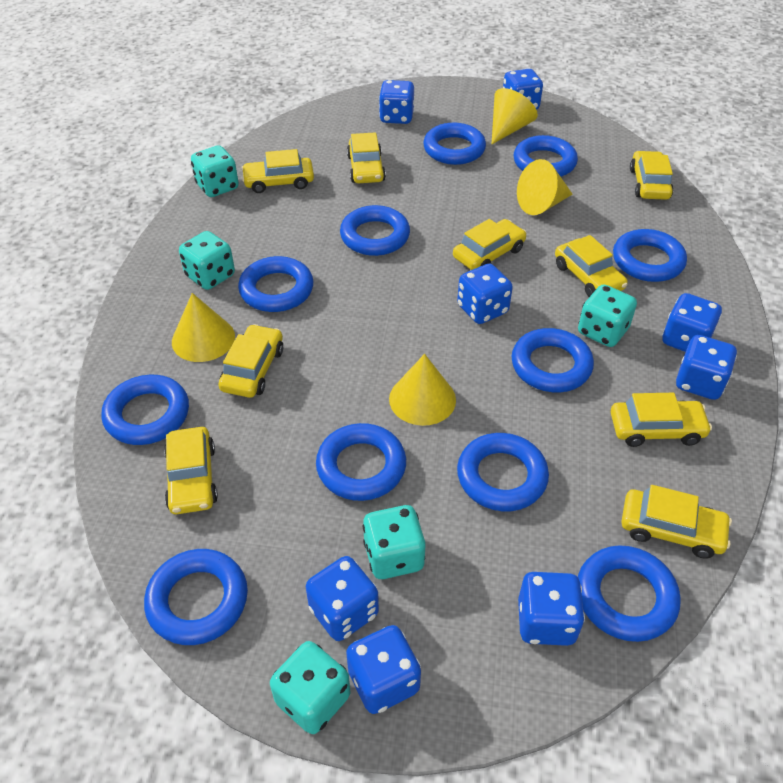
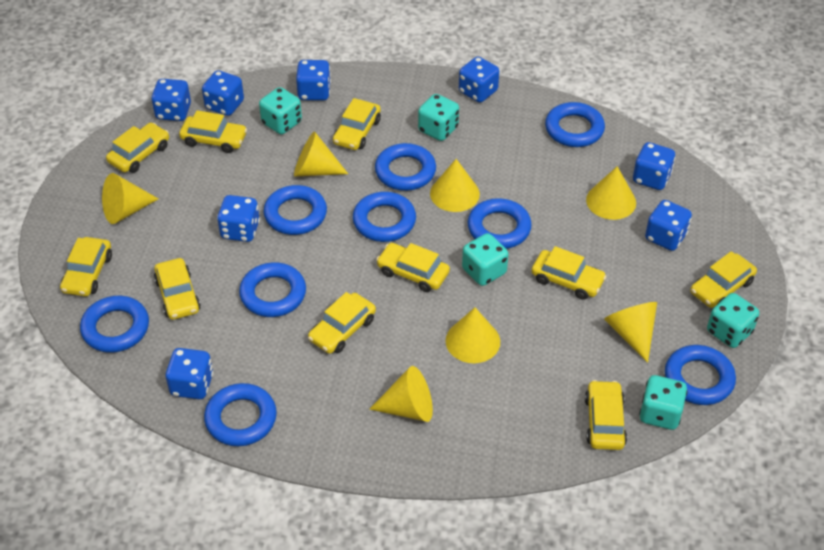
blue ring: 11 -> 9
yellow car: 9 -> 10
yellow cone: 4 -> 7

